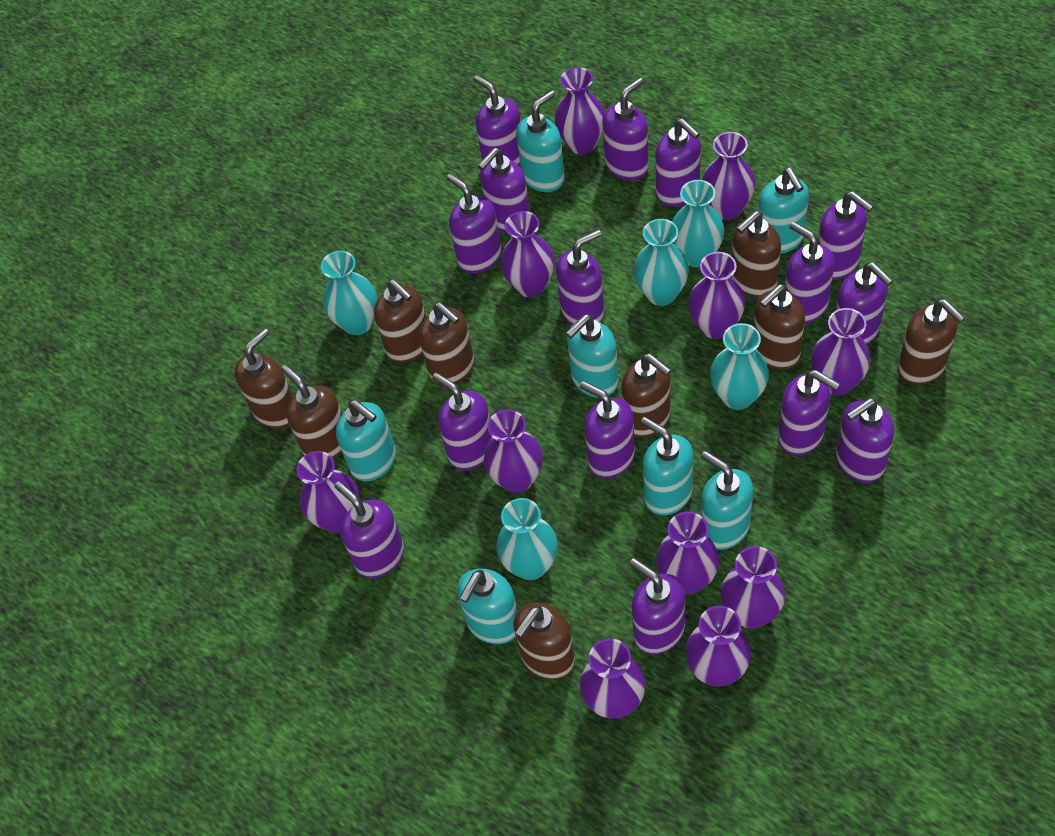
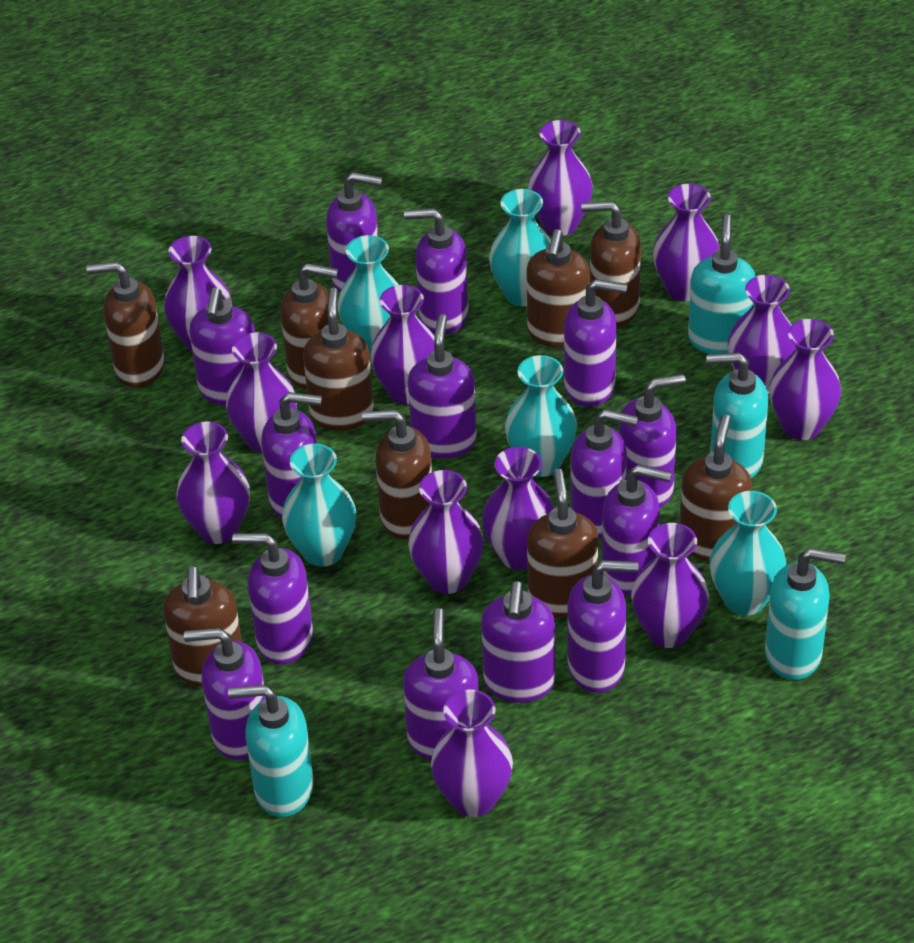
purple soap dispenser: 15 -> 14
purple vase: 11 -> 12
turquoise soap dispenser: 7 -> 4

